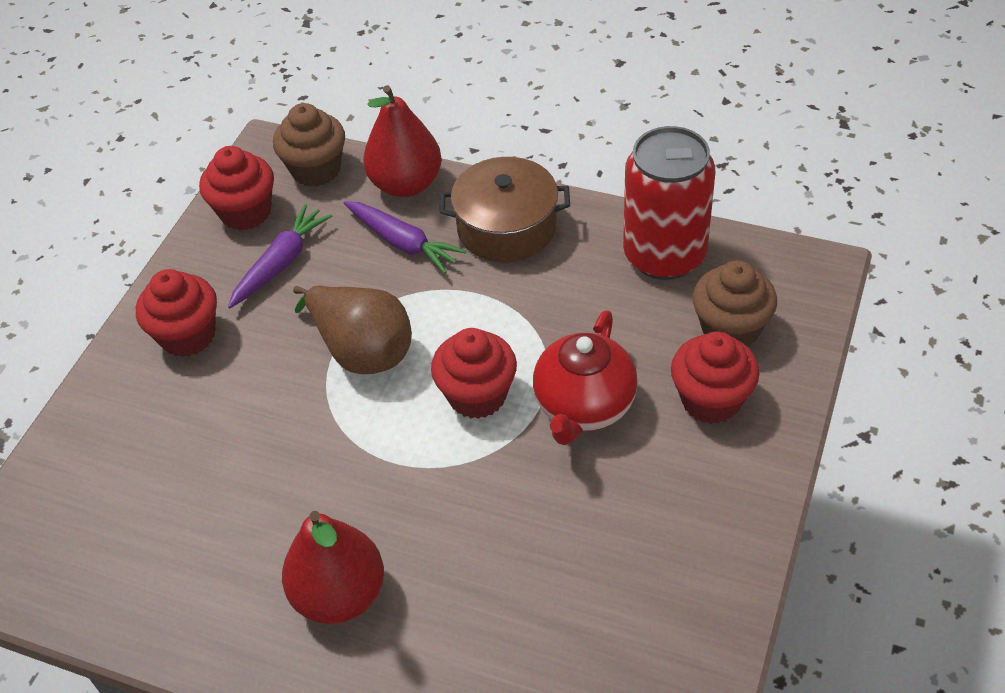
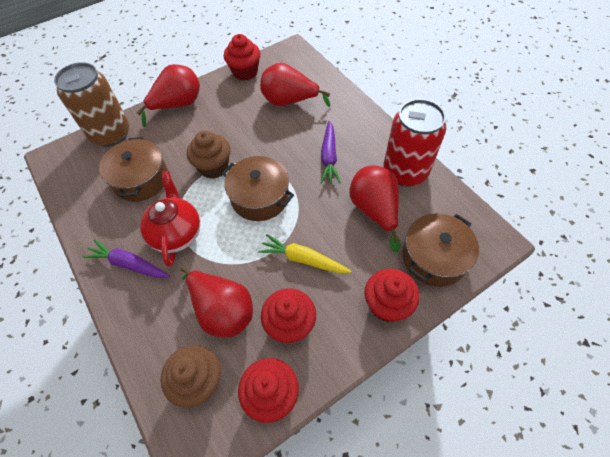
brown can: 0 -> 1
brown pear: 1 -> 0
brown pot: 1 -> 3
red pear: 2 -> 4
yellow carrot: 0 -> 1

